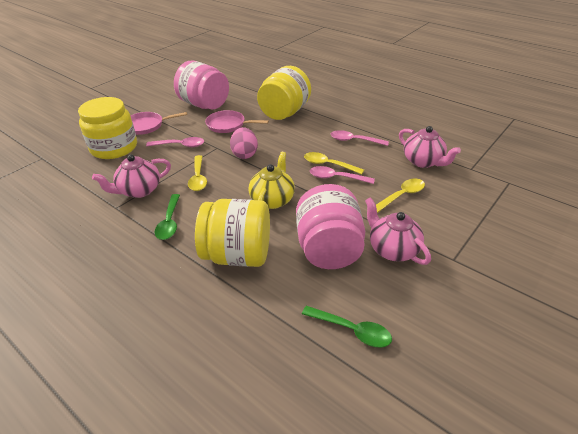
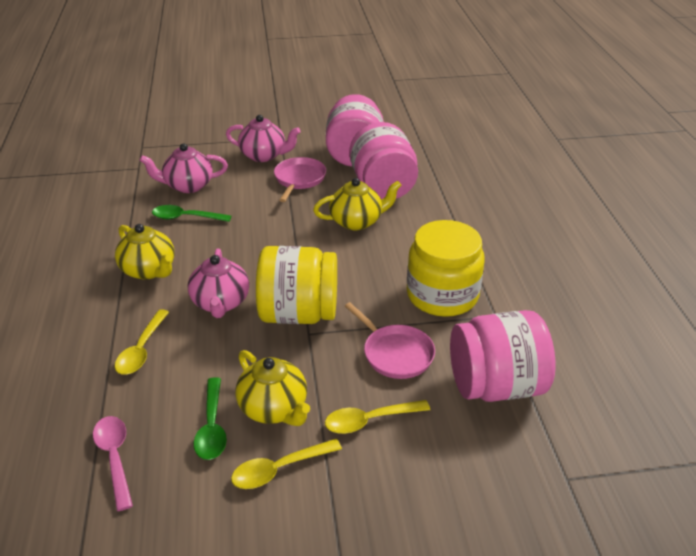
pink egg: 1 -> 0
pink jar: 2 -> 3
pink spoon: 3 -> 1
yellow jar: 3 -> 2
yellow teapot: 1 -> 3

